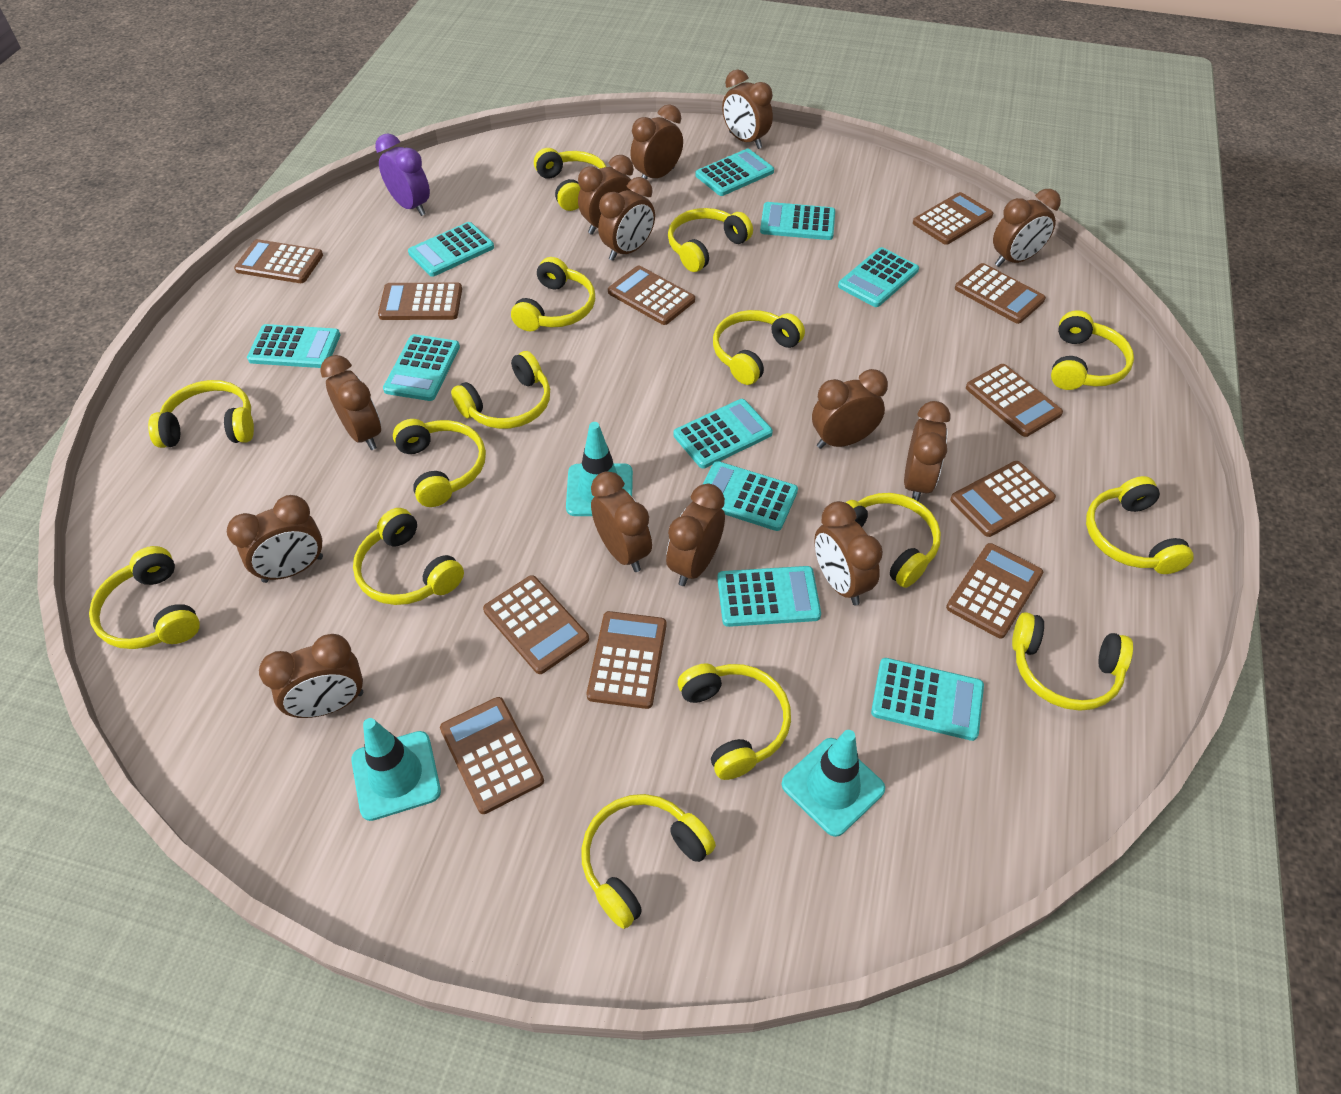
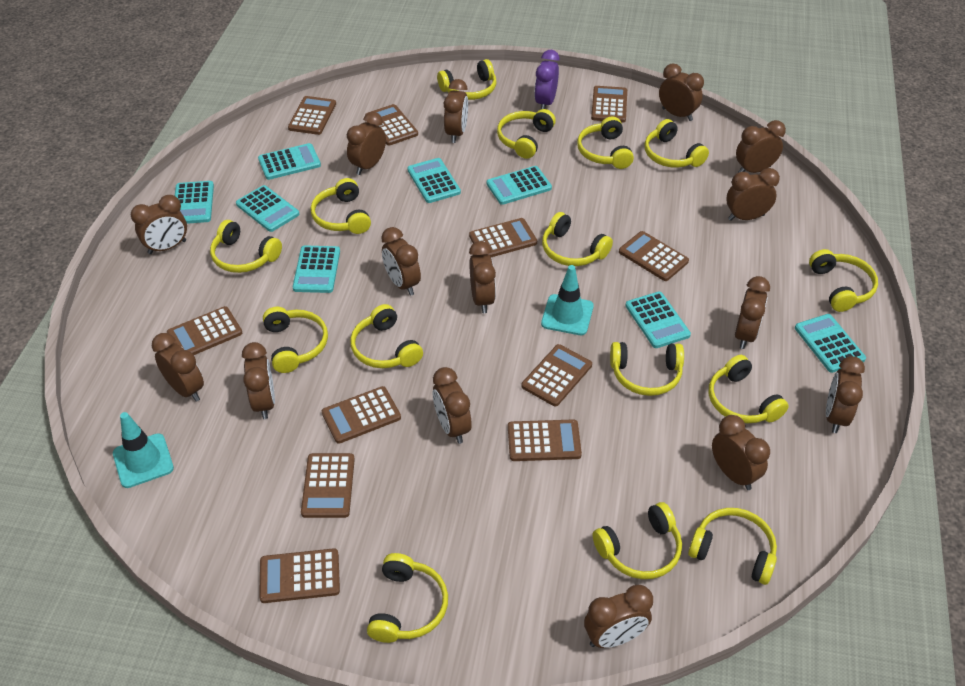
brown clock: 13 -> 15
turquoise calculator: 10 -> 8
turquoise traffic cone: 3 -> 2

